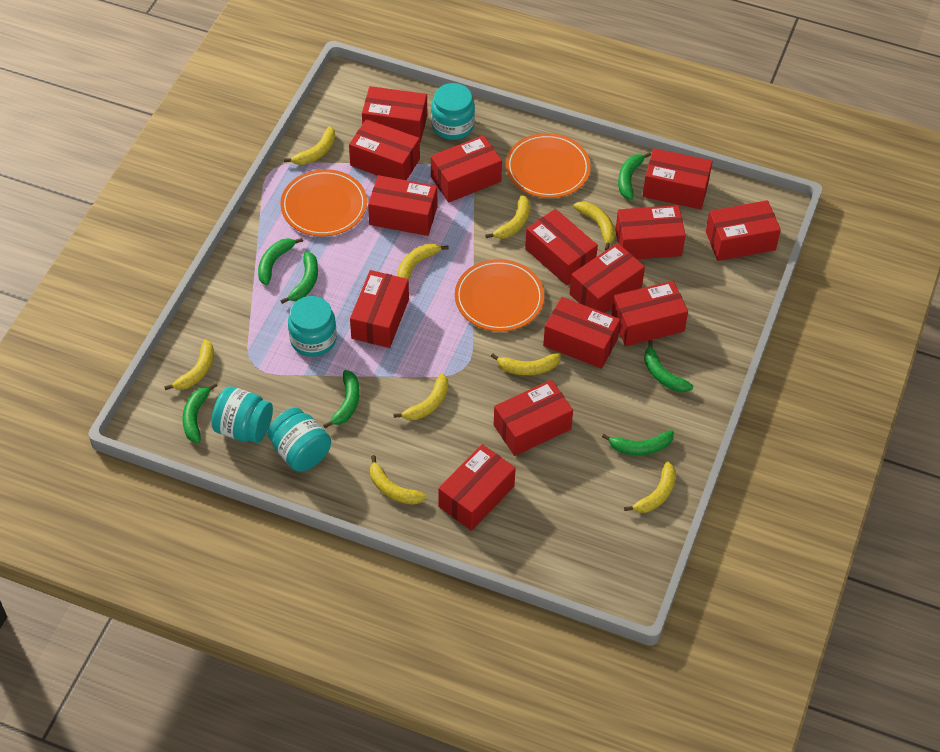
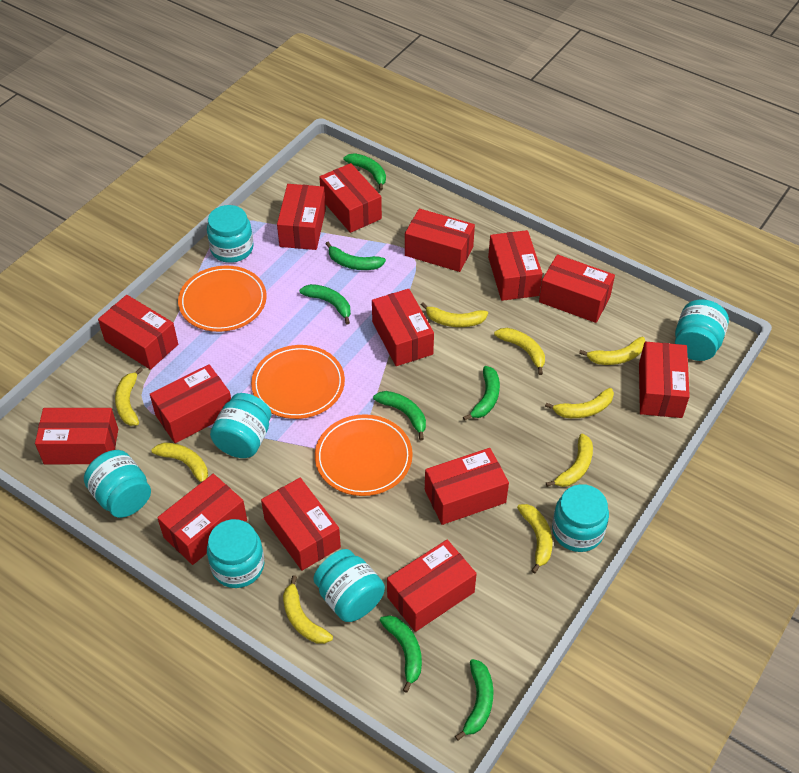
turquoise jar: 4 -> 7

